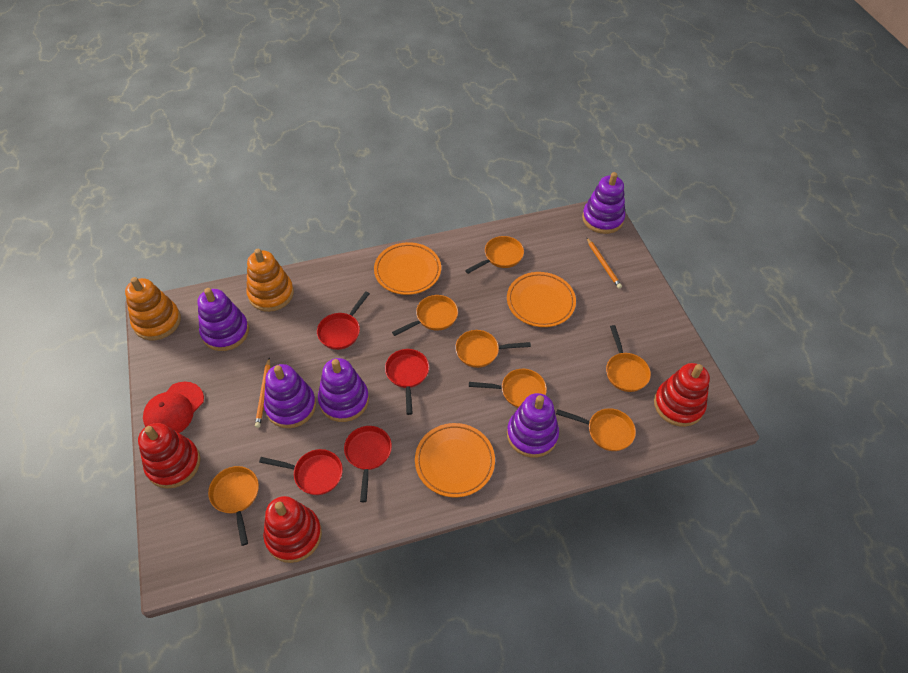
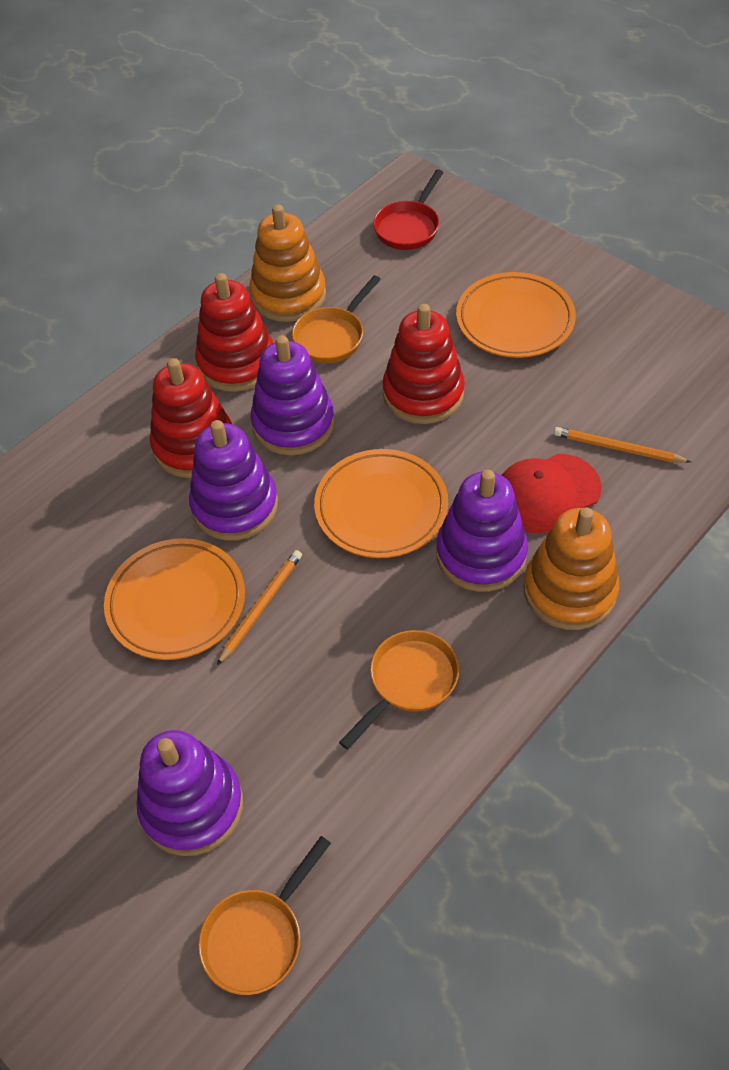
orange pan: 7 -> 3
purple stacking toy: 5 -> 4
red pan: 4 -> 1

